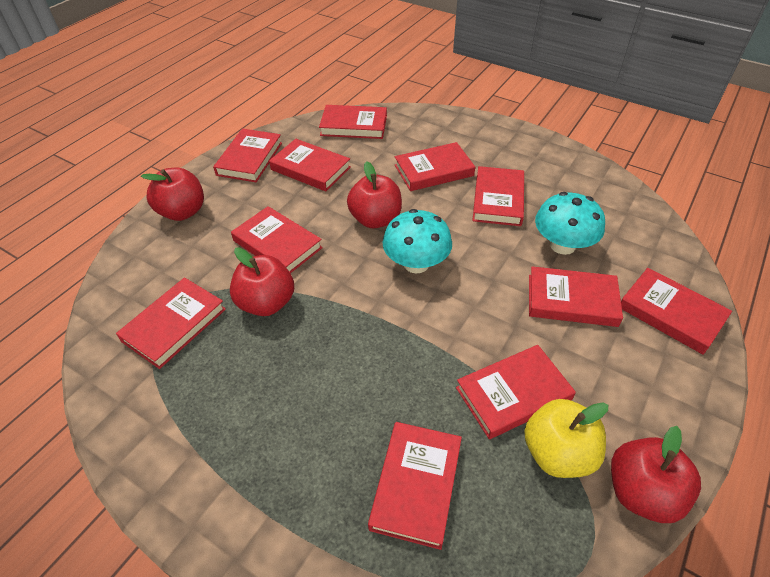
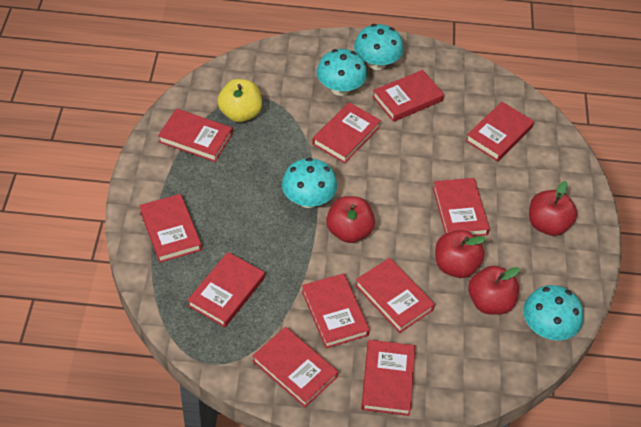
turquoise mushroom: 2 -> 4

